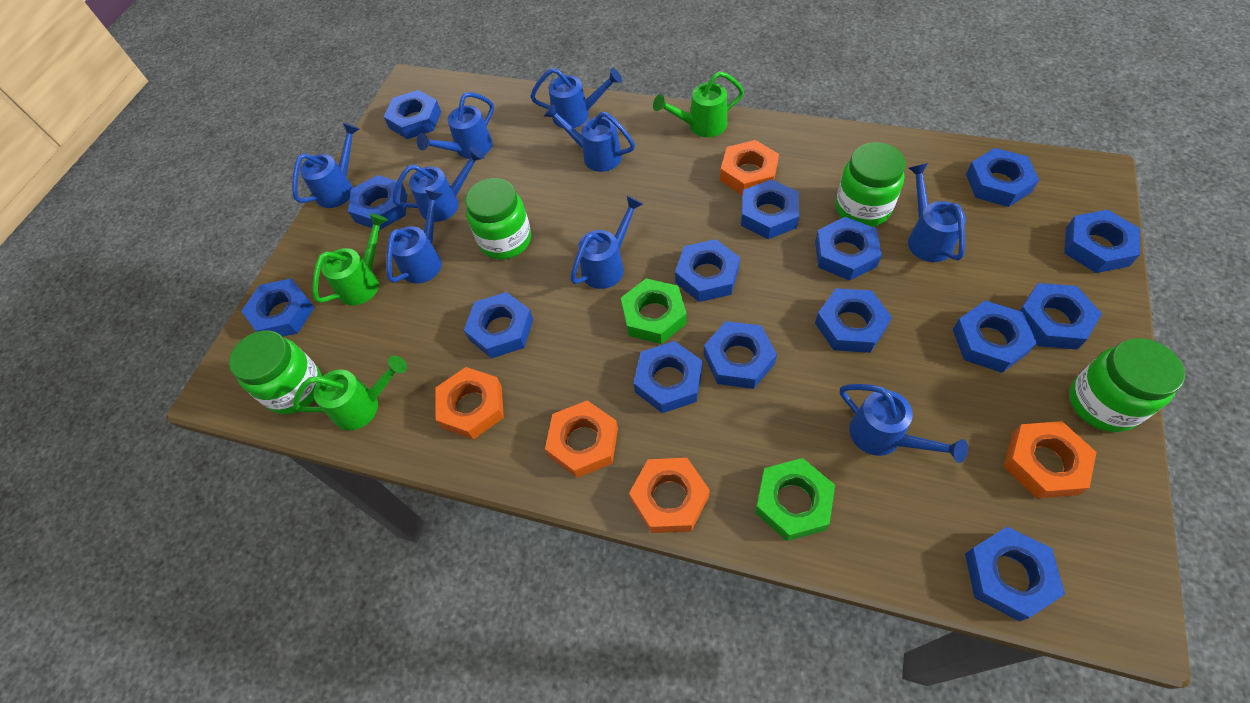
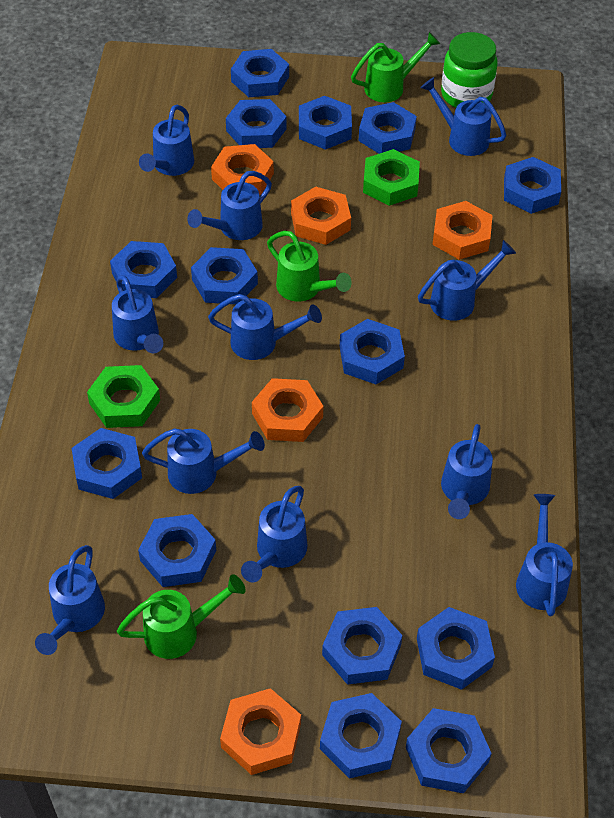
blue nut: 15 -> 14
blue watering can: 9 -> 11
green jar: 4 -> 1

